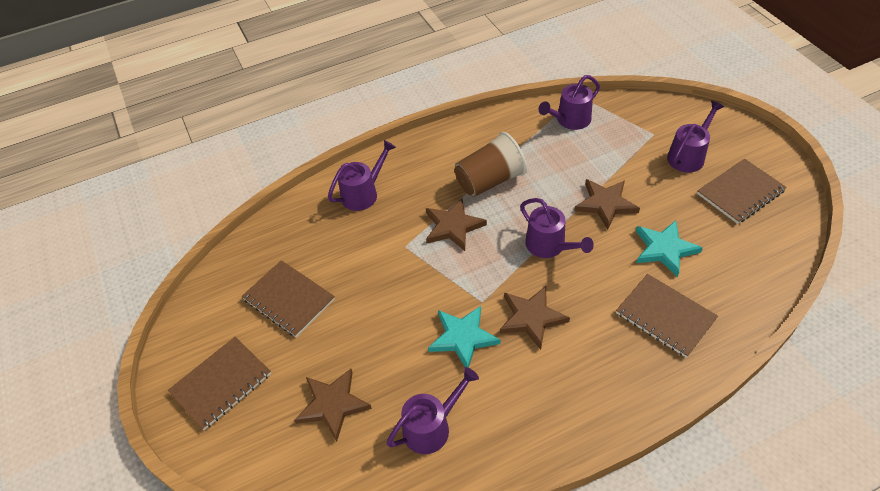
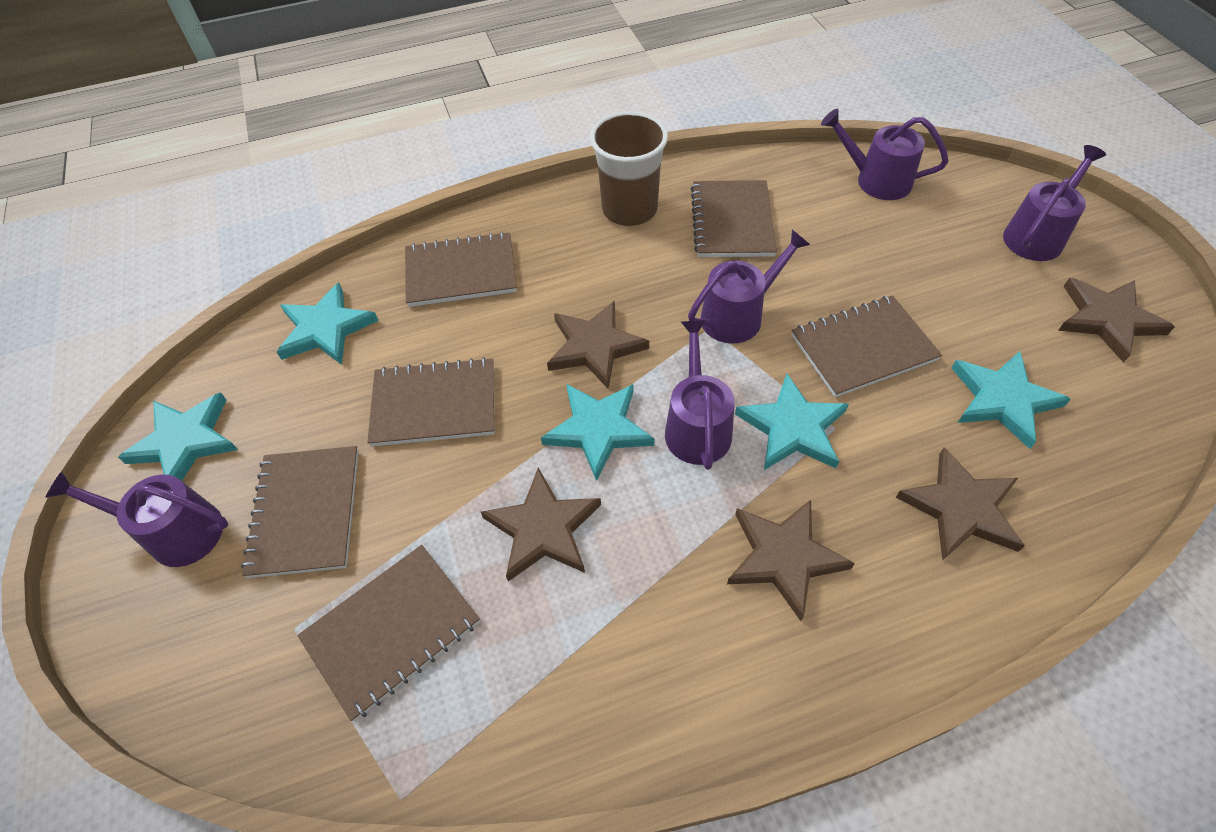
brown notebook: 4 -> 6
brown star: 4 -> 5
turquoise star: 2 -> 5

